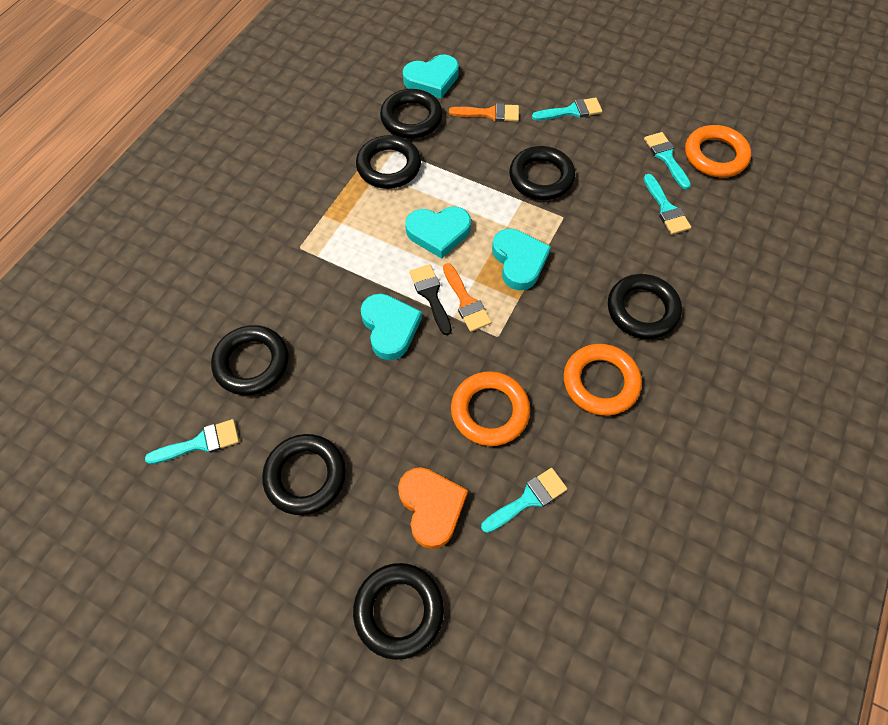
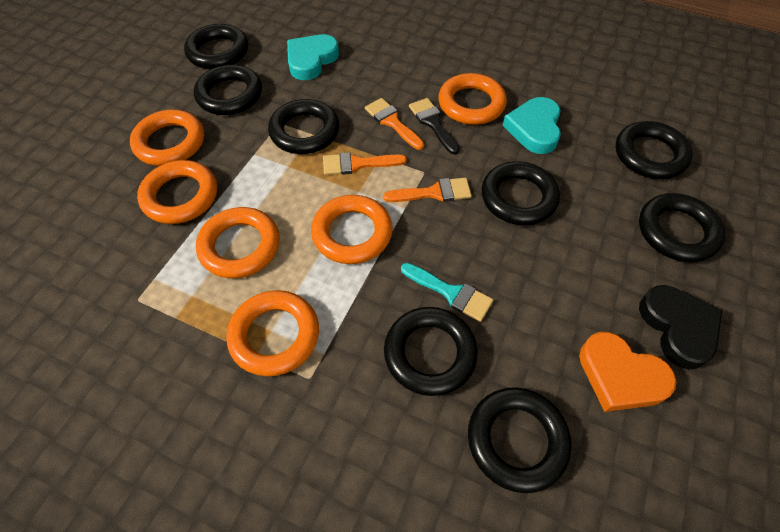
black heart: 0 -> 1
black ring: 7 -> 8
orange brush: 2 -> 3
orange ring: 3 -> 6
turquoise brush: 5 -> 1
turquoise heart: 4 -> 2

